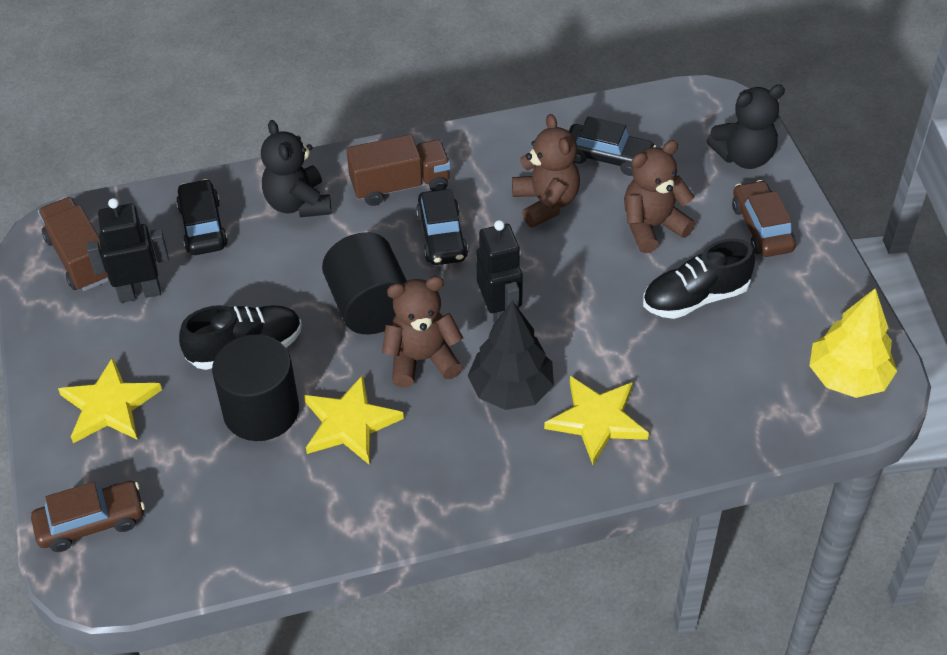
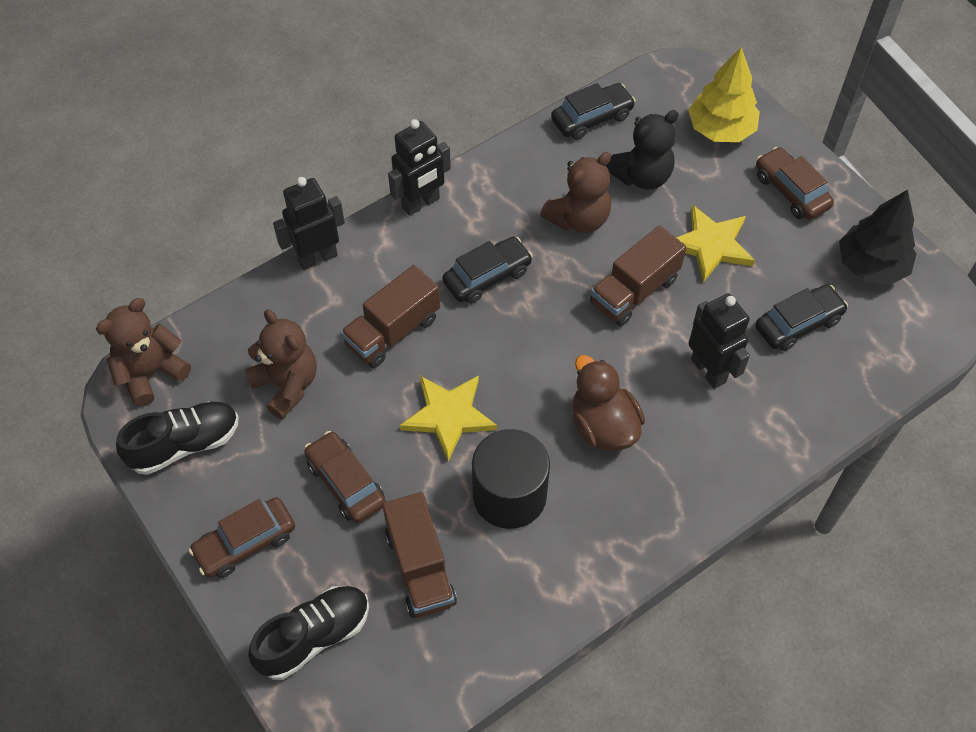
black cylinder: 2 -> 1
black robot: 2 -> 3
black teddy bear: 2 -> 1
brown car: 2 -> 3
brown duck: 0 -> 1
brown truck: 2 -> 3
yellow star: 3 -> 2

